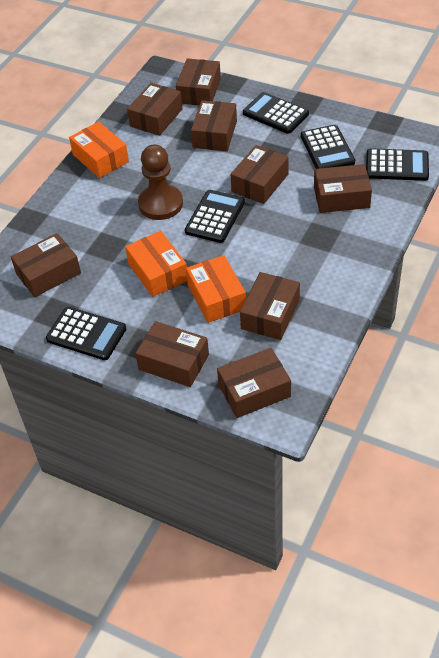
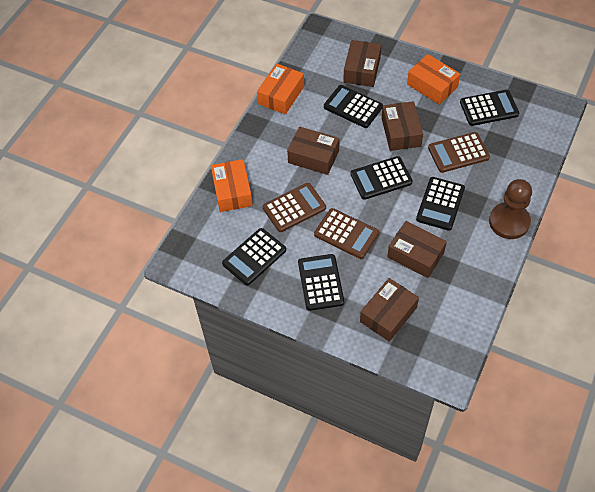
black calculator: 5 -> 6
brown box: 9 -> 5
brown calculator: 0 -> 3

